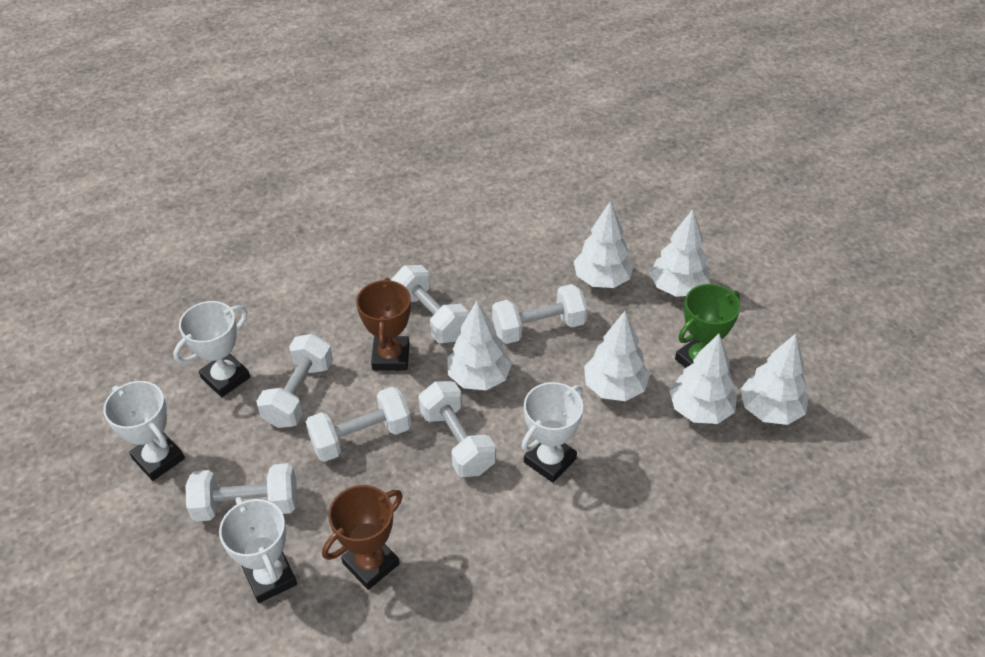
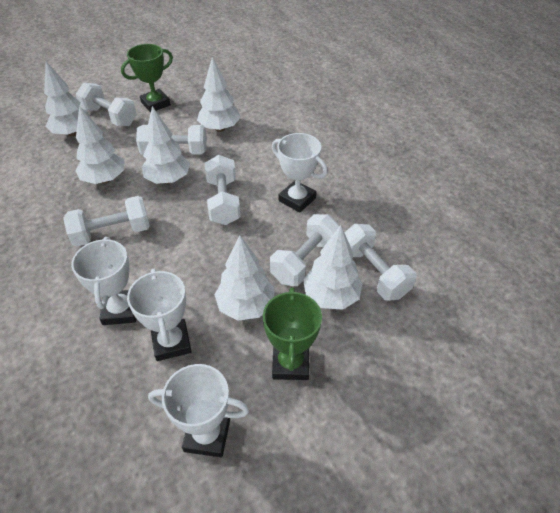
brown trophy: 2 -> 0
green trophy: 1 -> 2

